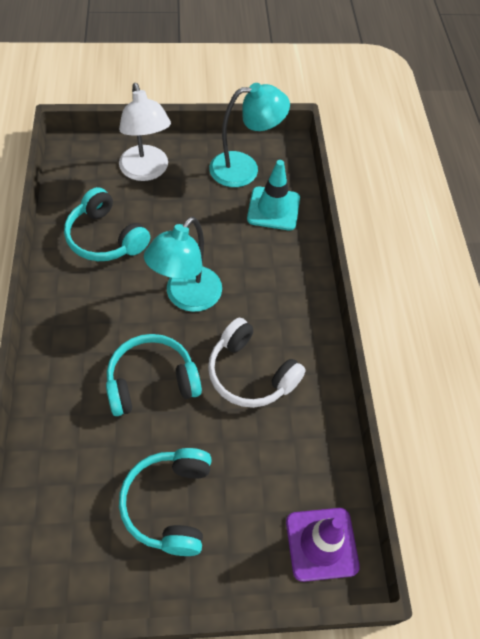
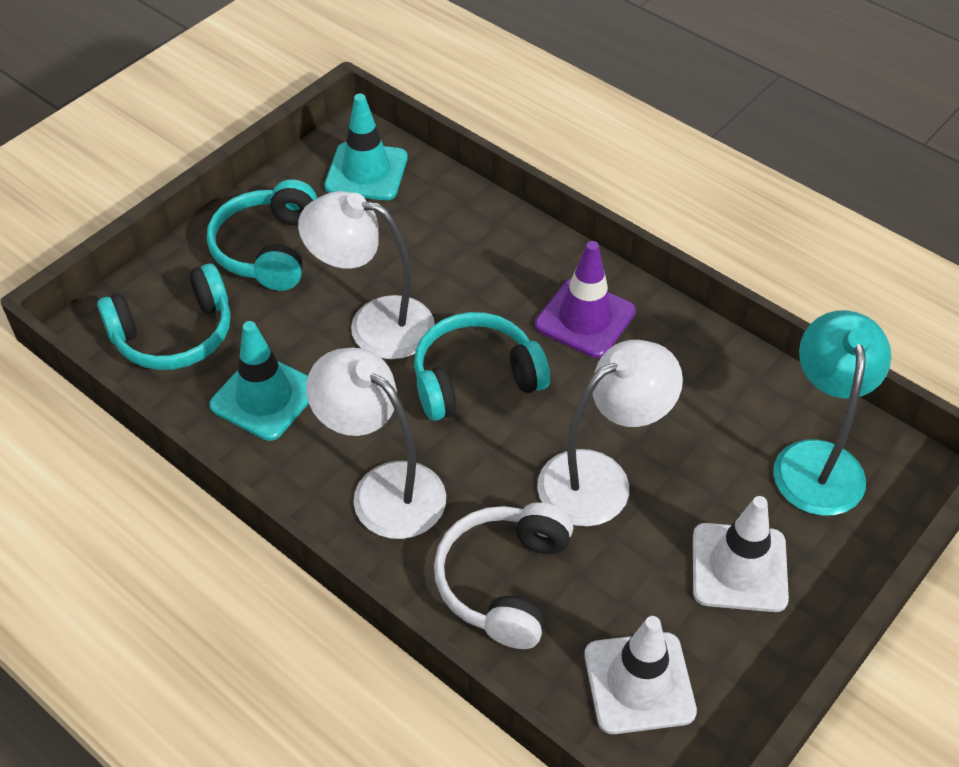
turquoise lamp: 2 -> 1
turquoise traffic cone: 1 -> 2
white lamp: 1 -> 3
white traffic cone: 0 -> 2

